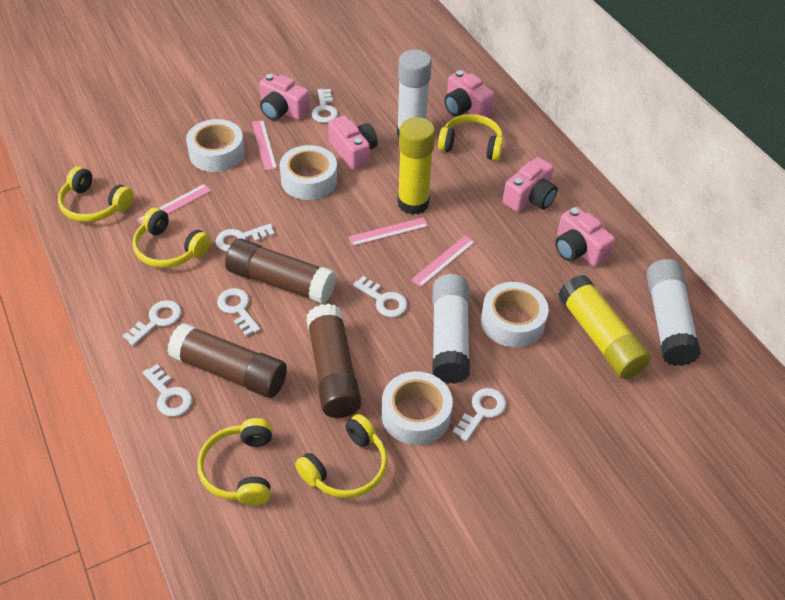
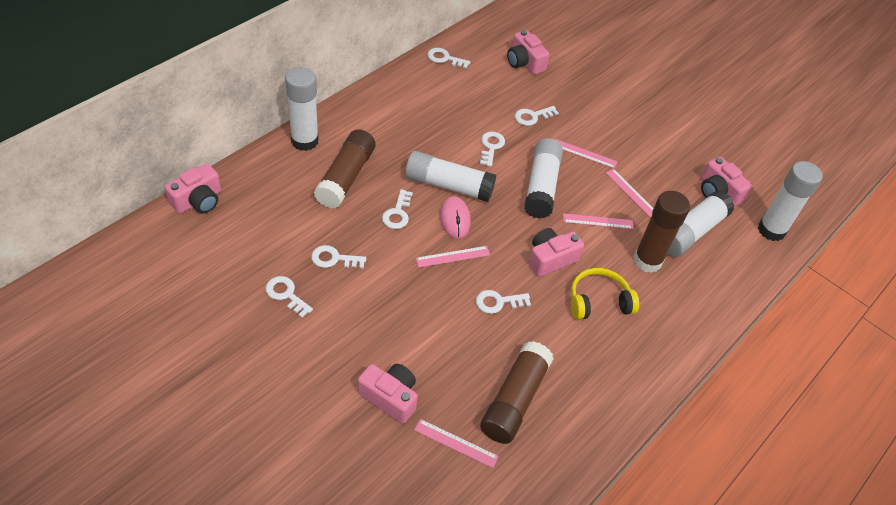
pink mouse: 0 -> 1
pink ruler: 4 -> 5
white glue stick: 3 -> 5
white tape: 4 -> 0
yellow glue stick: 2 -> 0
yellow headphones: 5 -> 1

